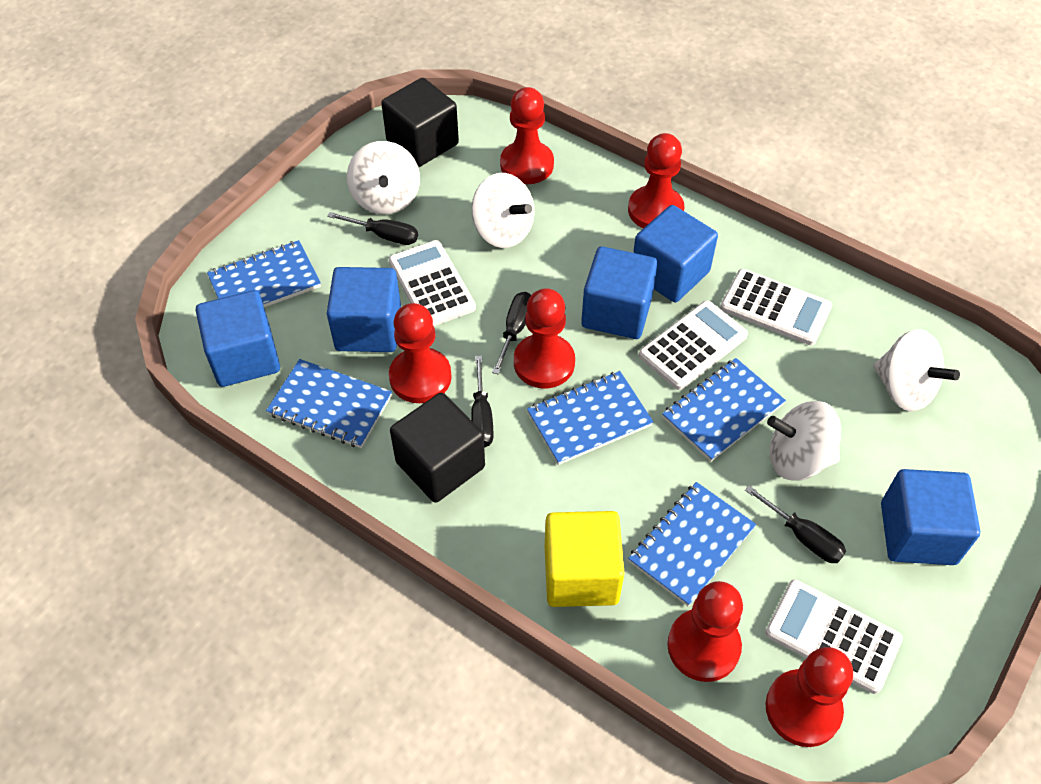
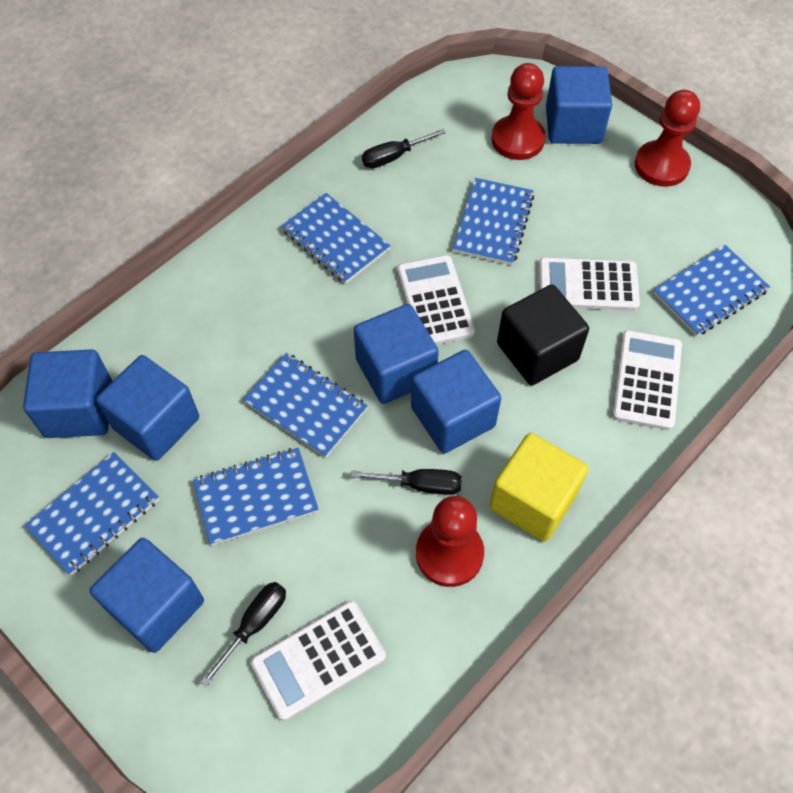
black cube: 2 -> 1
black screwdriver: 4 -> 3
blue cube: 5 -> 6
blue notebook: 5 -> 6
red pawn: 6 -> 3
white spinning top: 4 -> 0

